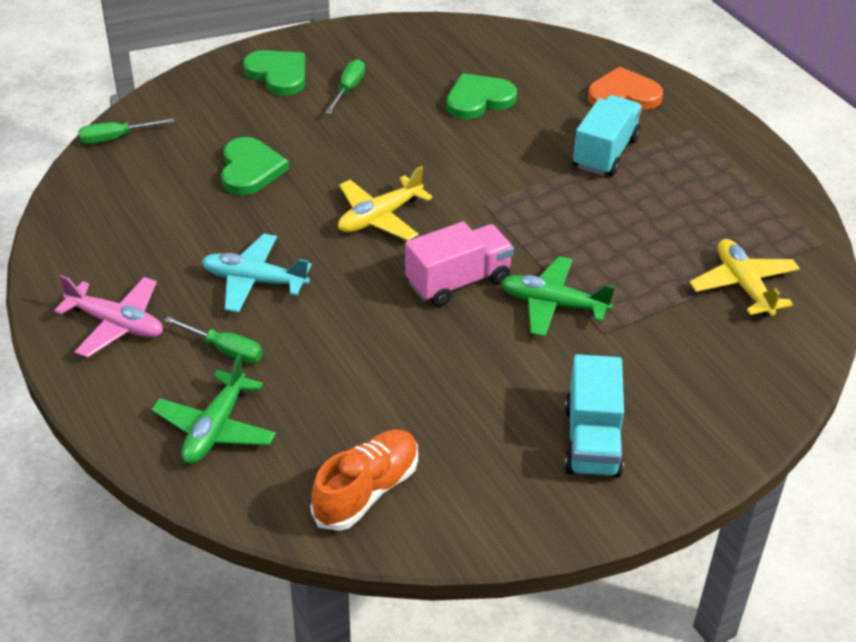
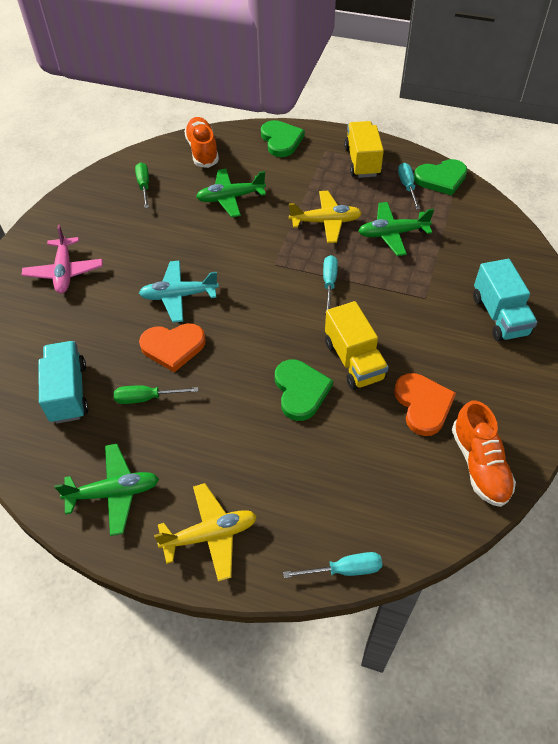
green plane: 2 -> 3
green screwdriver: 3 -> 2
orange heart: 1 -> 2
orange shoe: 1 -> 2
pink truck: 1 -> 0
turquoise screwdriver: 0 -> 3
yellow truck: 0 -> 2

